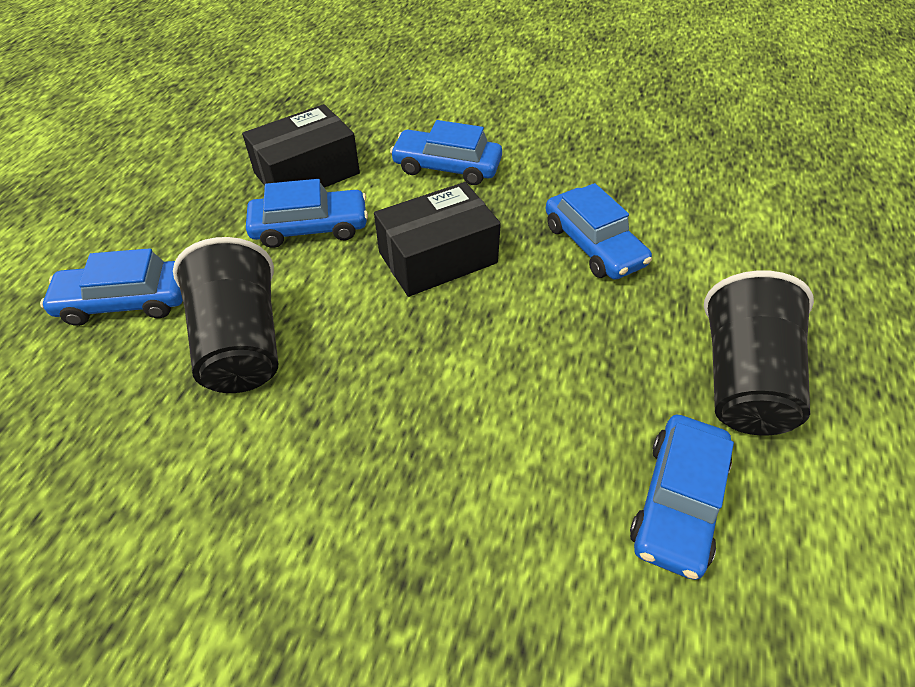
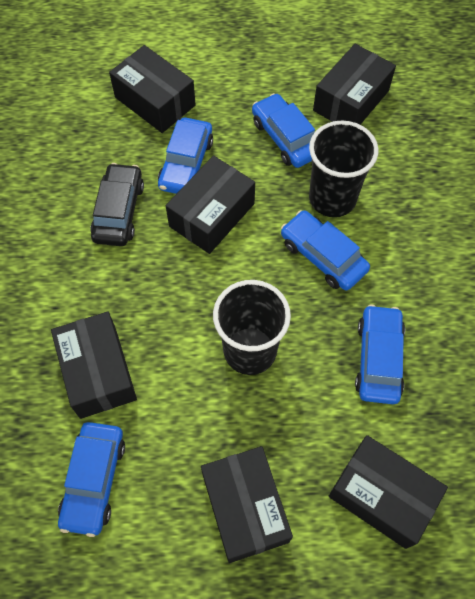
black box: 2 -> 6
black car: 0 -> 1

